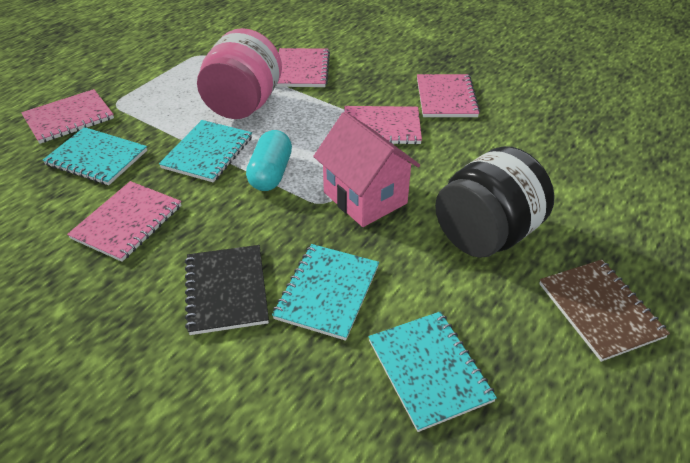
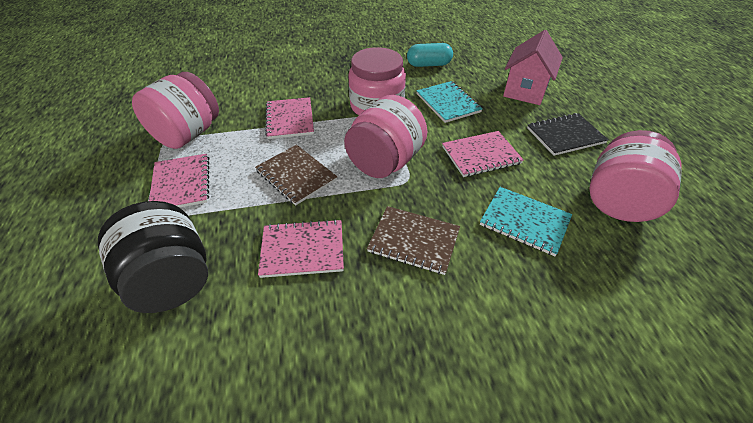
brown notebook: 1 -> 2
pink jar: 1 -> 4
pink notebook: 5 -> 4
turquoise notebook: 4 -> 2

